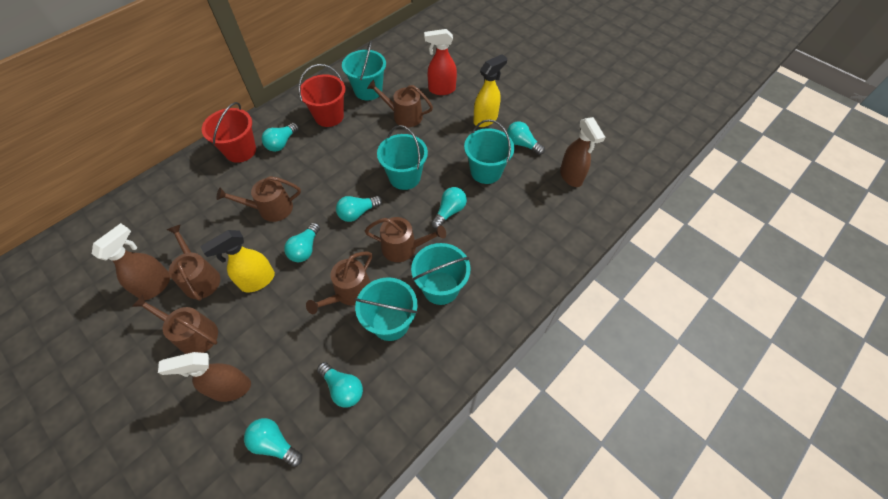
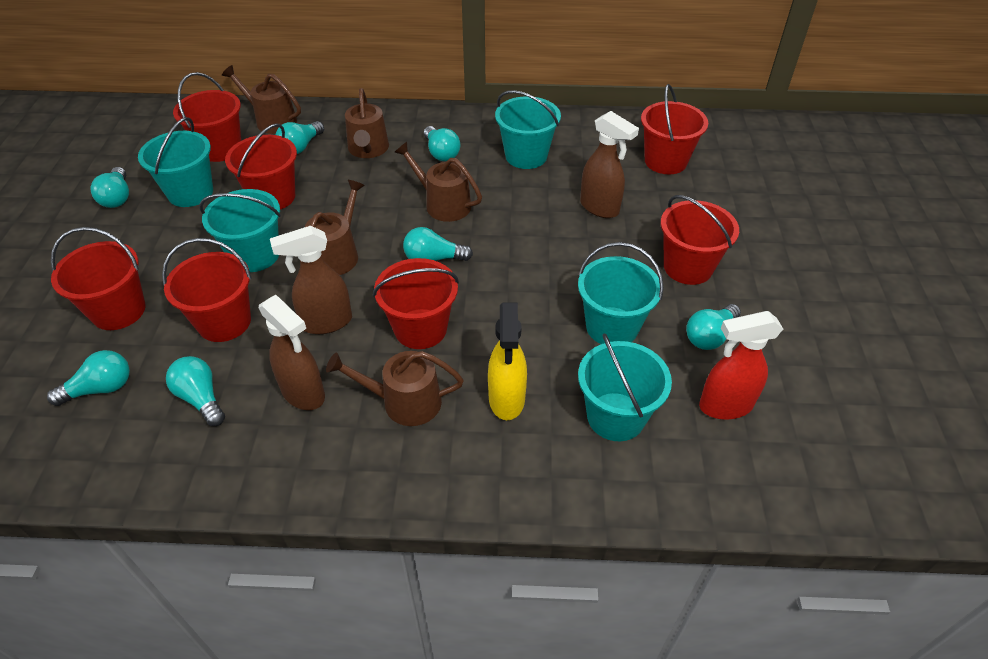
brown watering can: 6 -> 5
red bucket: 2 -> 7
yellow spray bottle: 2 -> 1

